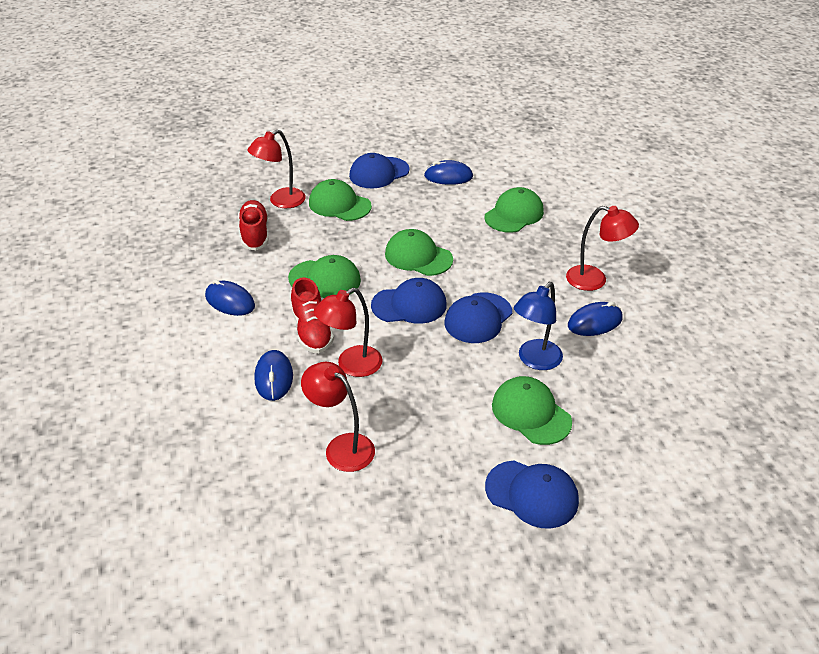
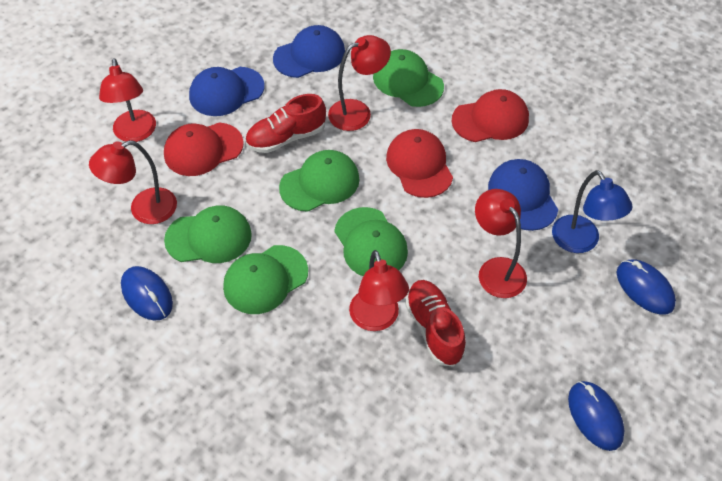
blue cap: 4 -> 3
blue mouse: 4 -> 3
red cap: 0 -> 3
red lamp: 4 -> 5

